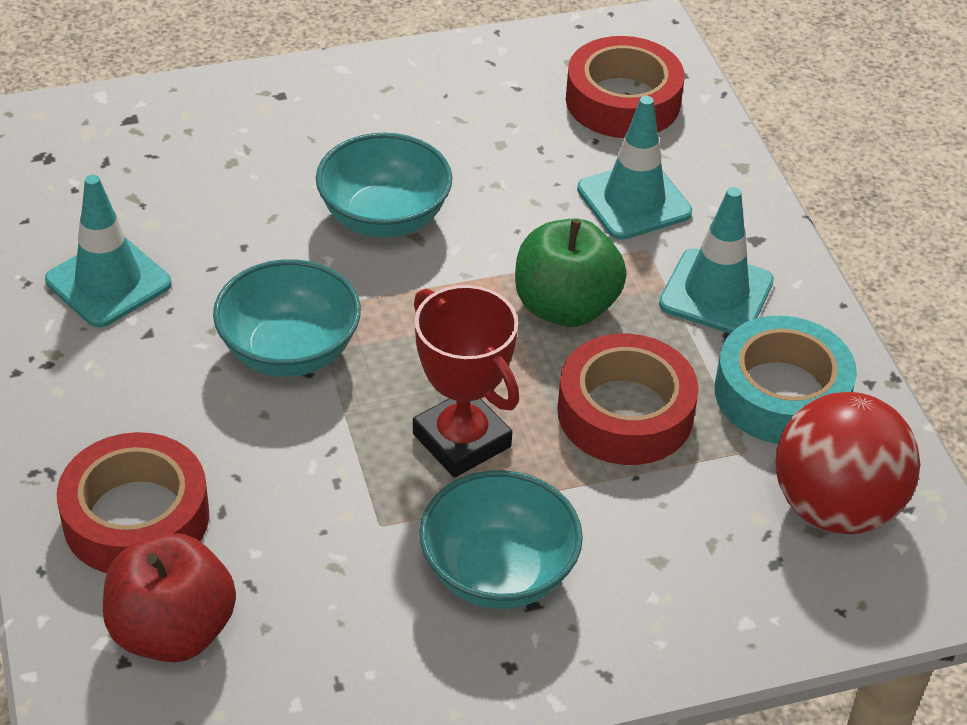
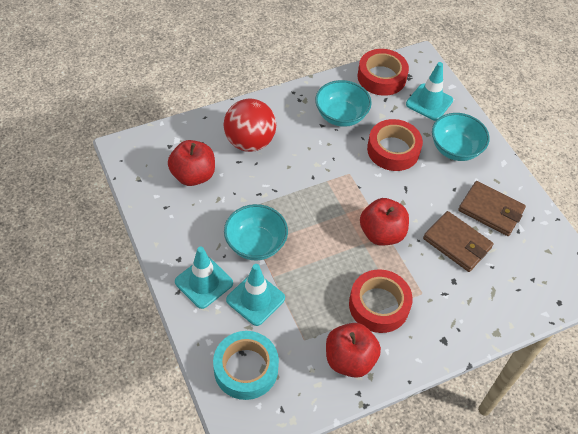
brown wallet: 0 -> 2
green apple: 1 -> 0
red apple: 1 -> 3
red trophy: 1 -> 0

